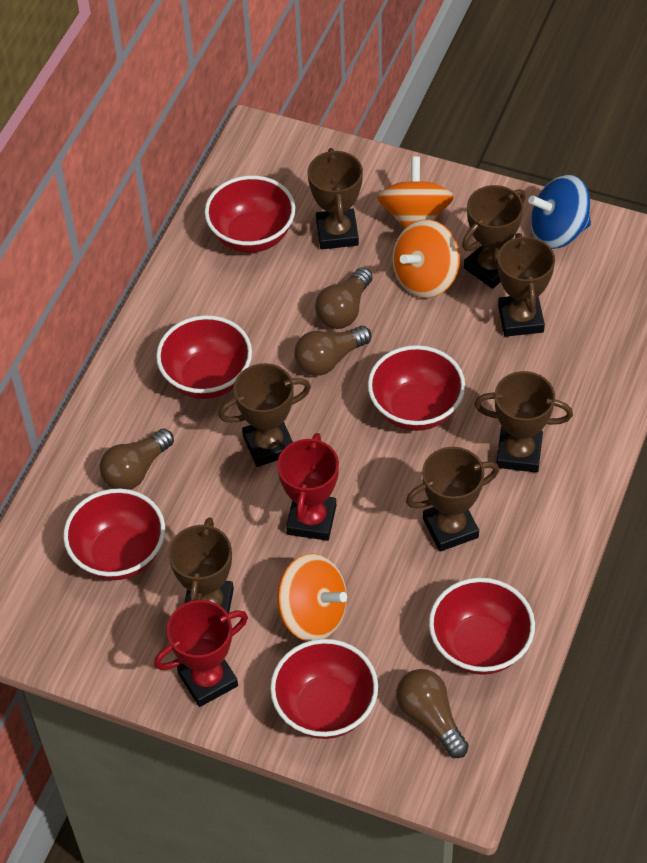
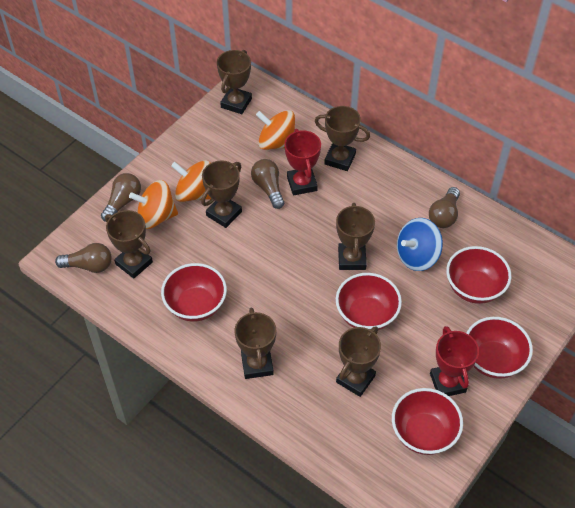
red bowl: 6 -> 5

